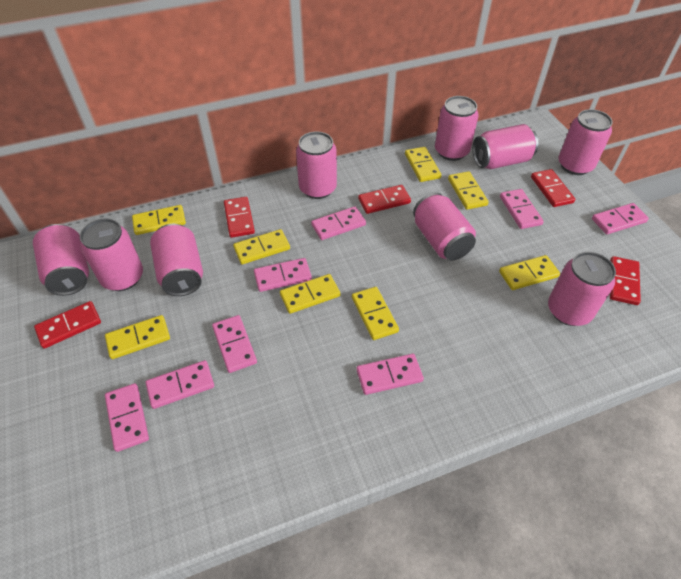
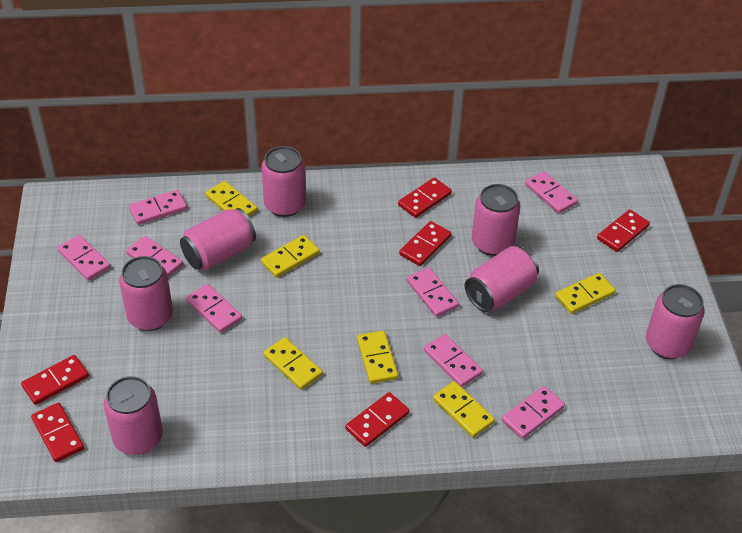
pink can: 9 -> 7
red domino: 5 -> 6
yellow domino: 8 -> 6

